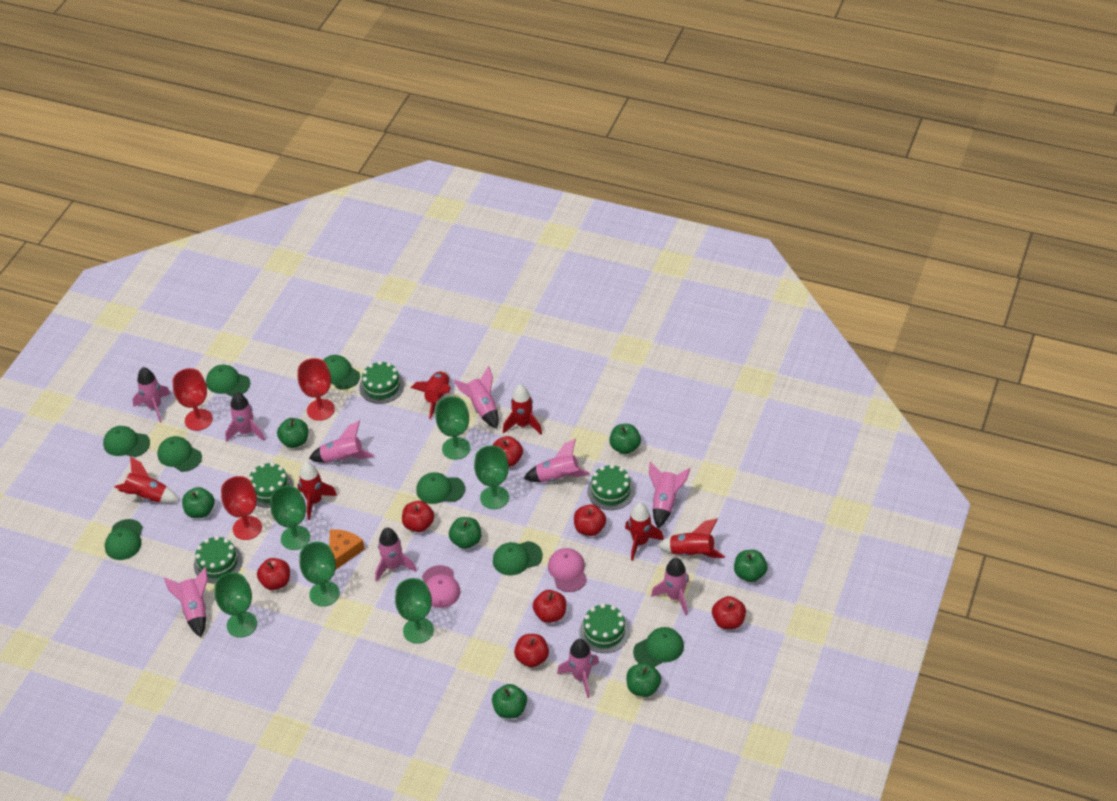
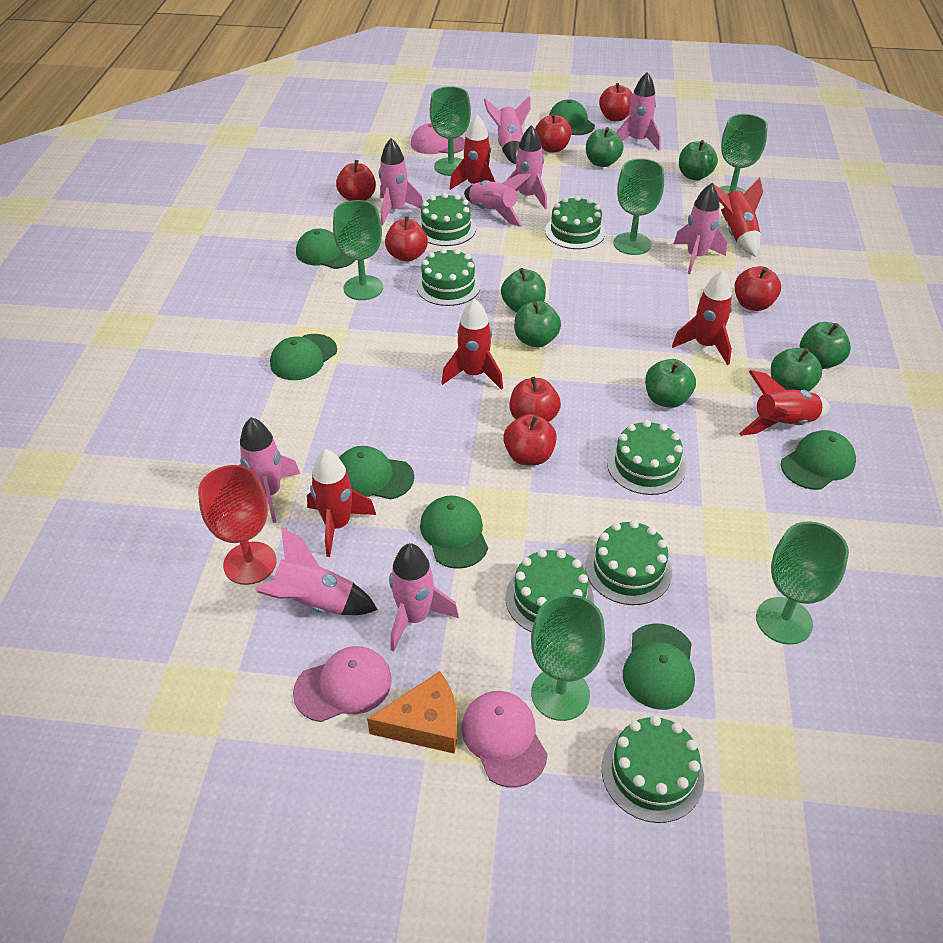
green cake: 5 -> 7
green cap: 8 -> 7
pink cap: 2 -> 3
pink rocket: 10 -> 9
red goblet: 3 -> 1

